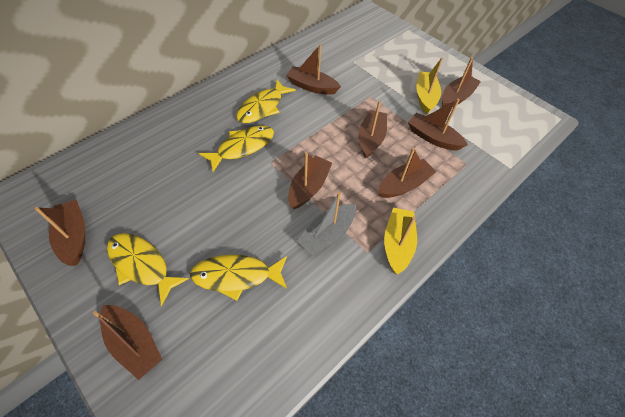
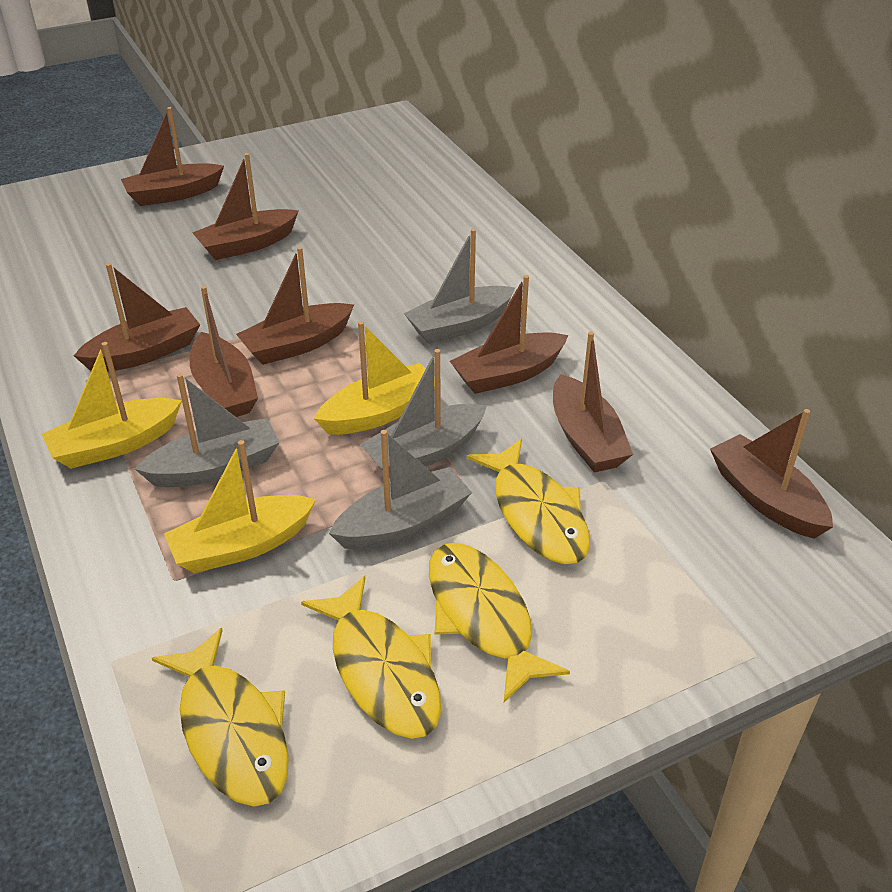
grey boat: 1 -> 4
yellow boat: 2 -> 3

